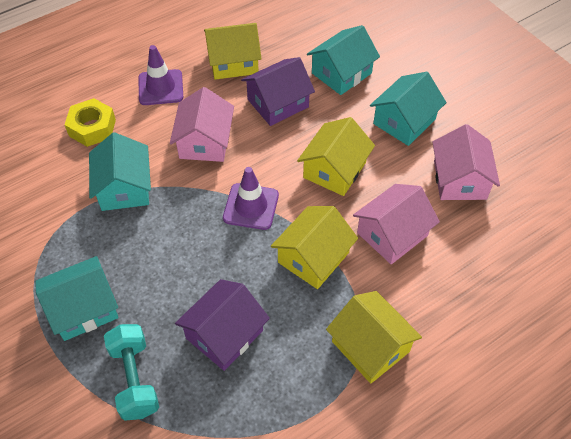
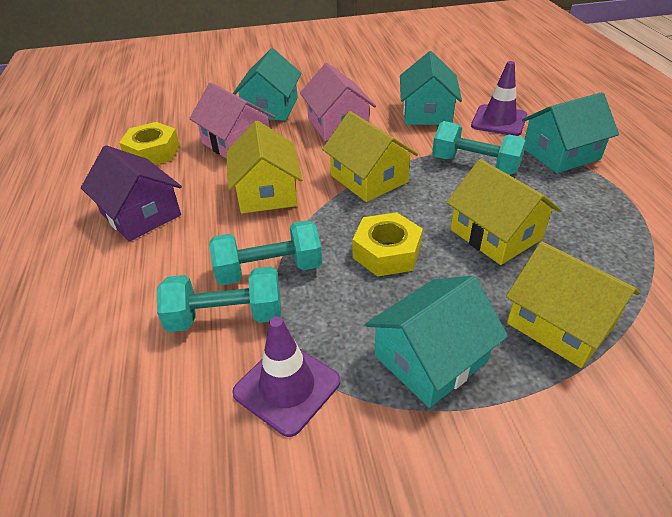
pink house: 3 -> 2
purple house: 2 -> 1
turquoise dumbbell: 1 -> 3
yellow nut: 1 -> 2

